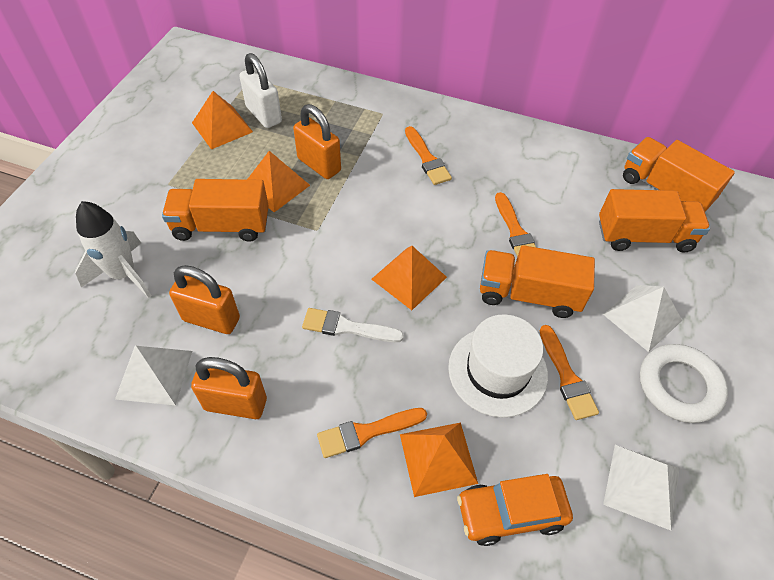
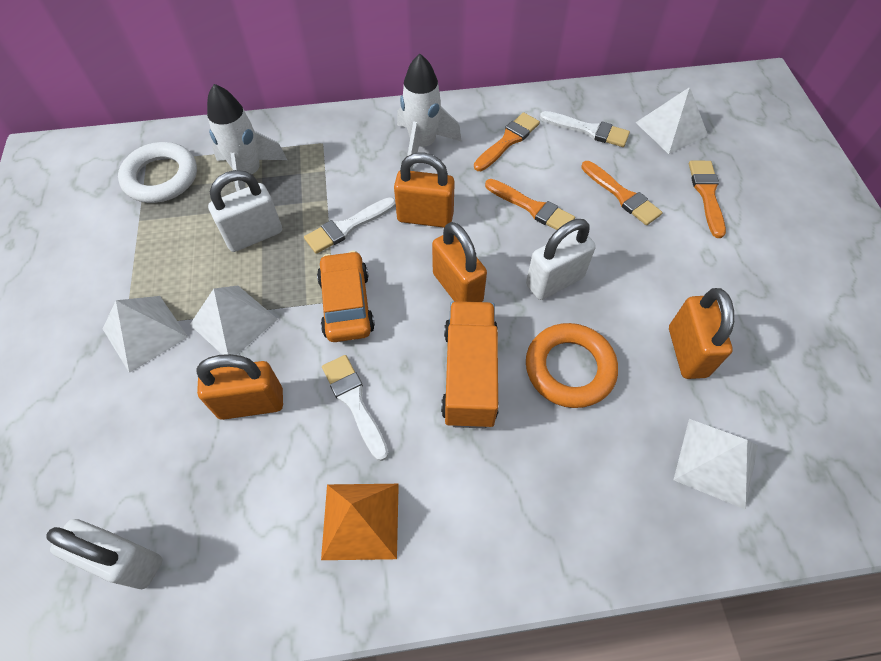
orange padlock: 3 -> 4
orange pyramid: 4 -> 1
orange ring: 0 -> 1
orange truck: 4 -> 1
white brush: 1 -> 3
white hat: 1 -> 0
white padlock: 1 -> 3
white pyramid: 3 -> 4
white rocket: 1 -> 2

